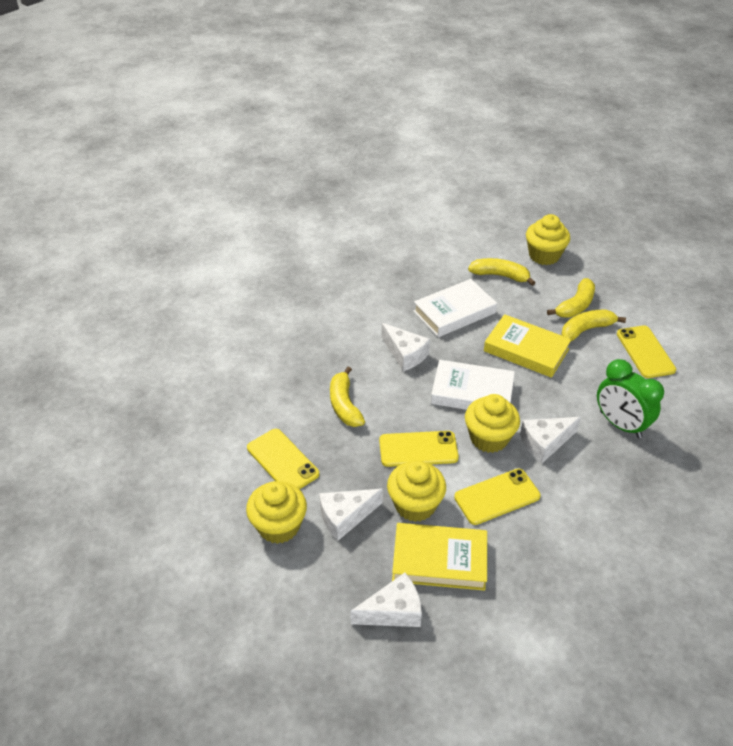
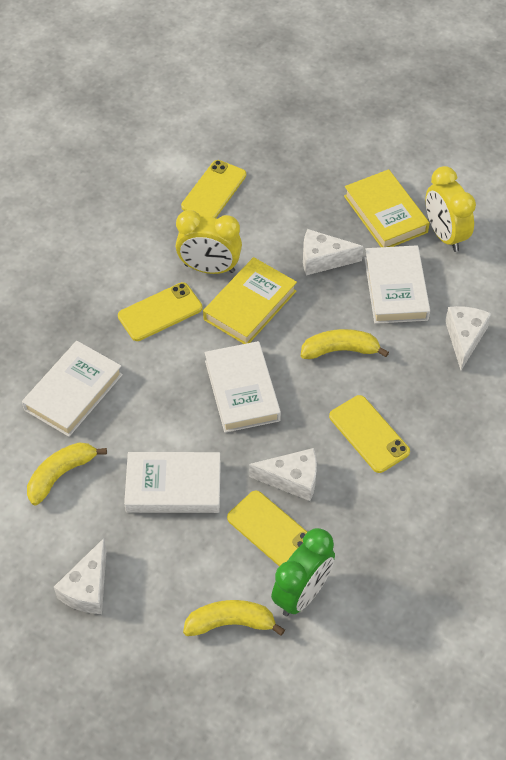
white book: 2 -> 4
yellow banana: 4 -> 3
yellow clock: 0 -> 2
yellow cupcake: 4 -> 0

